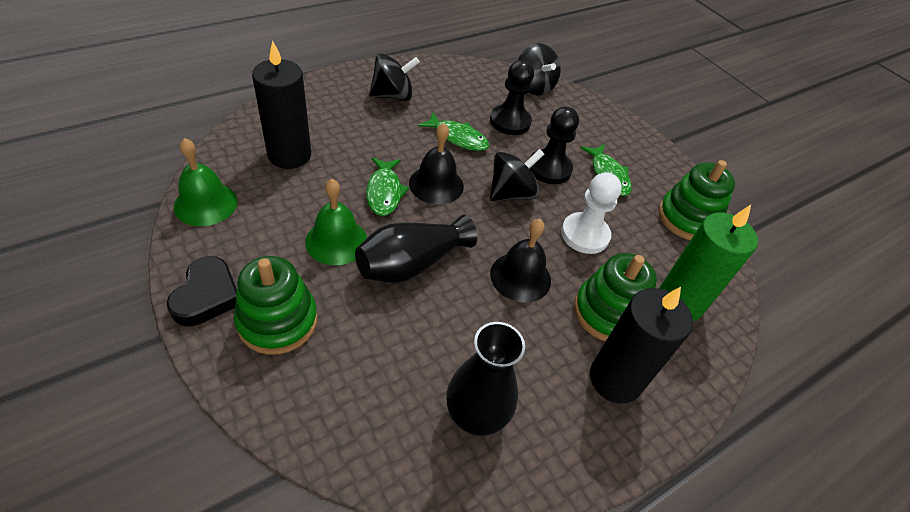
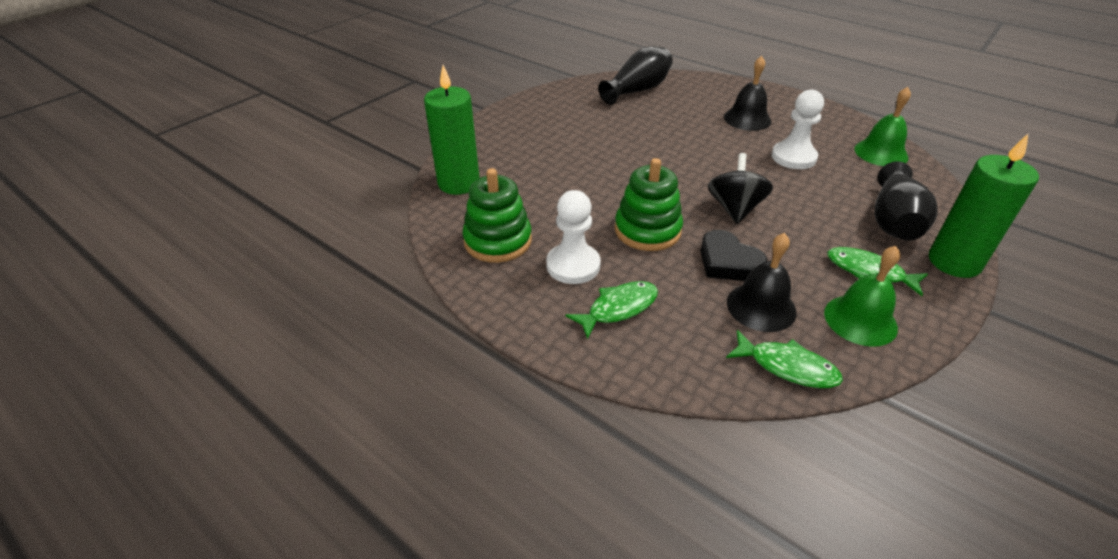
black candle: 2 -> 0
black pawn: 2 -> 0
black spinning top: 3 -> 1
green candle: 1 -> 2
green stacking toy: 3 -> 2
white pawn: 1 -> 2

